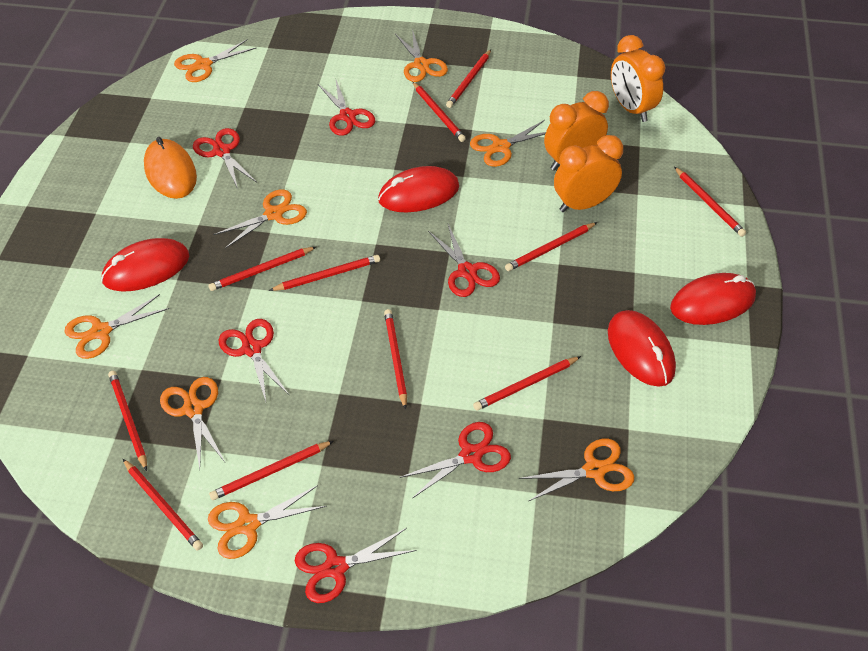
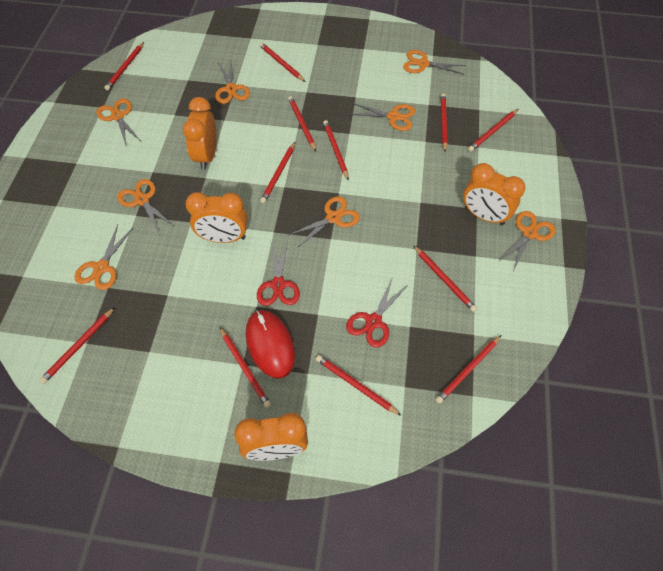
orange clock: 3 -> 4
orange mouse: 1 -> 0
red mouse: 4 -> 1
red pencil: 11 -> 12
red scissors: 6 -> 2

